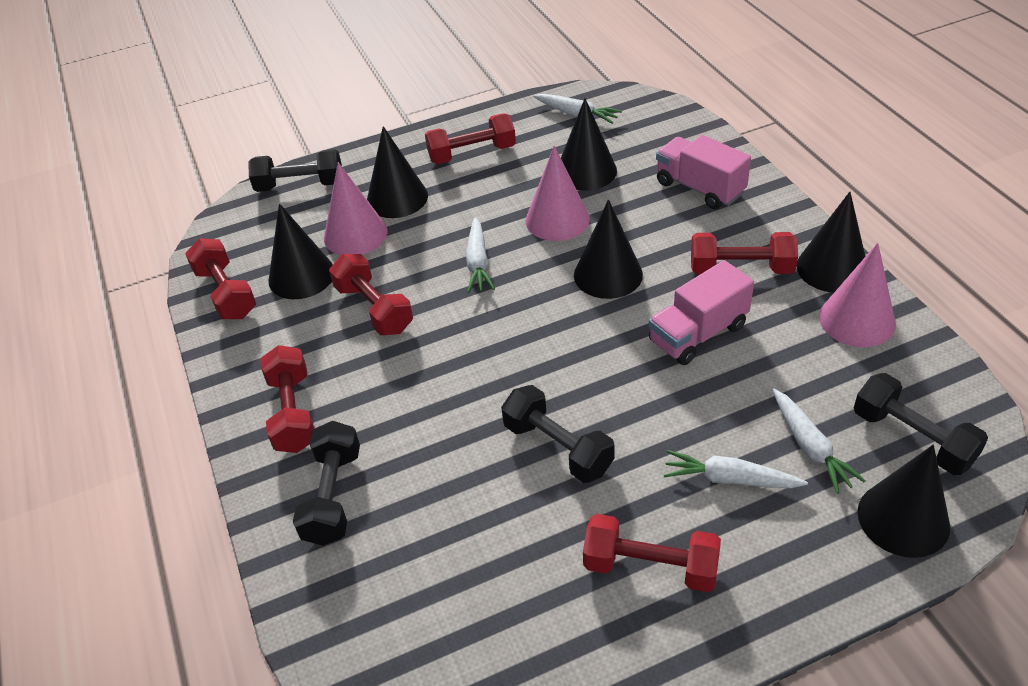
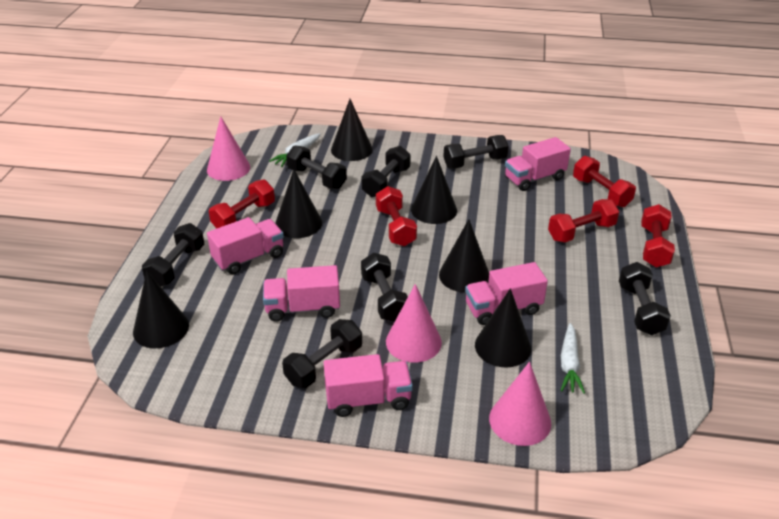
black dumbbell: 4 -> 7
pink truck: 2 -> 5
red dumbbell: 6 -> 5
white carrot: 4 -> 2

